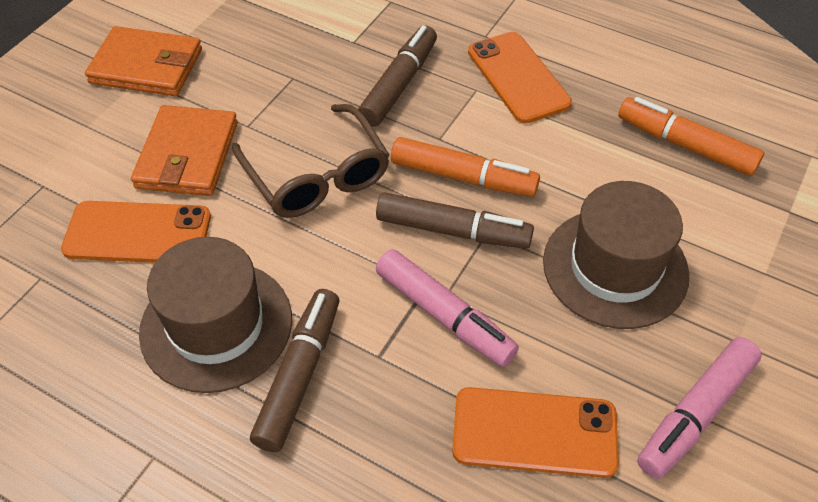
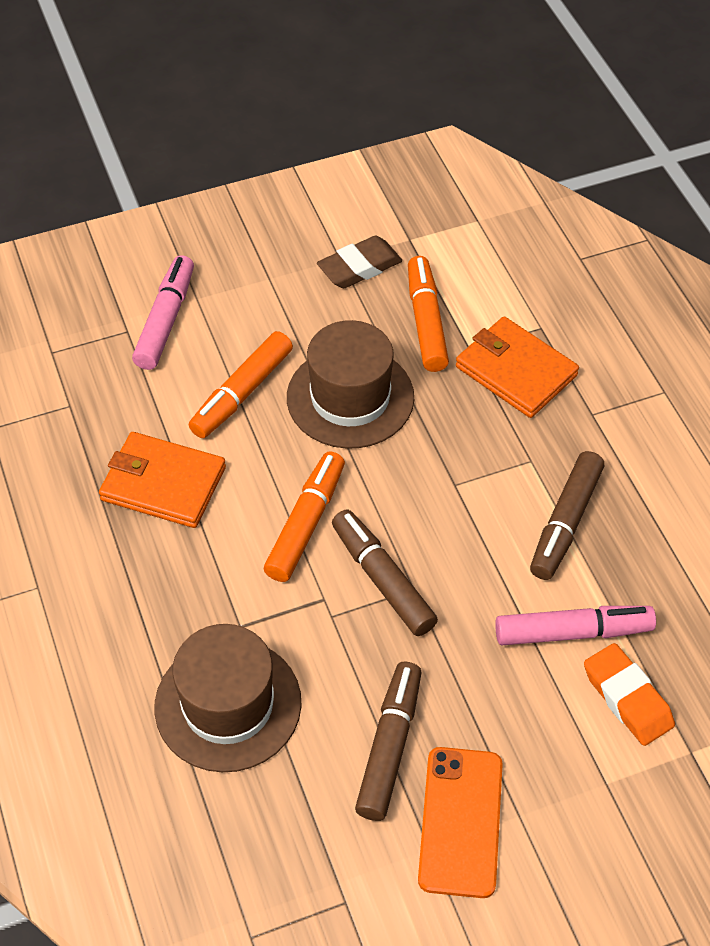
brown eraser: 0 -> 1
brown glasses: 1 -> 0
orange eraser: 0 -> 1
orange marker: 2 -> 3
orange phone: 3 -> 1

